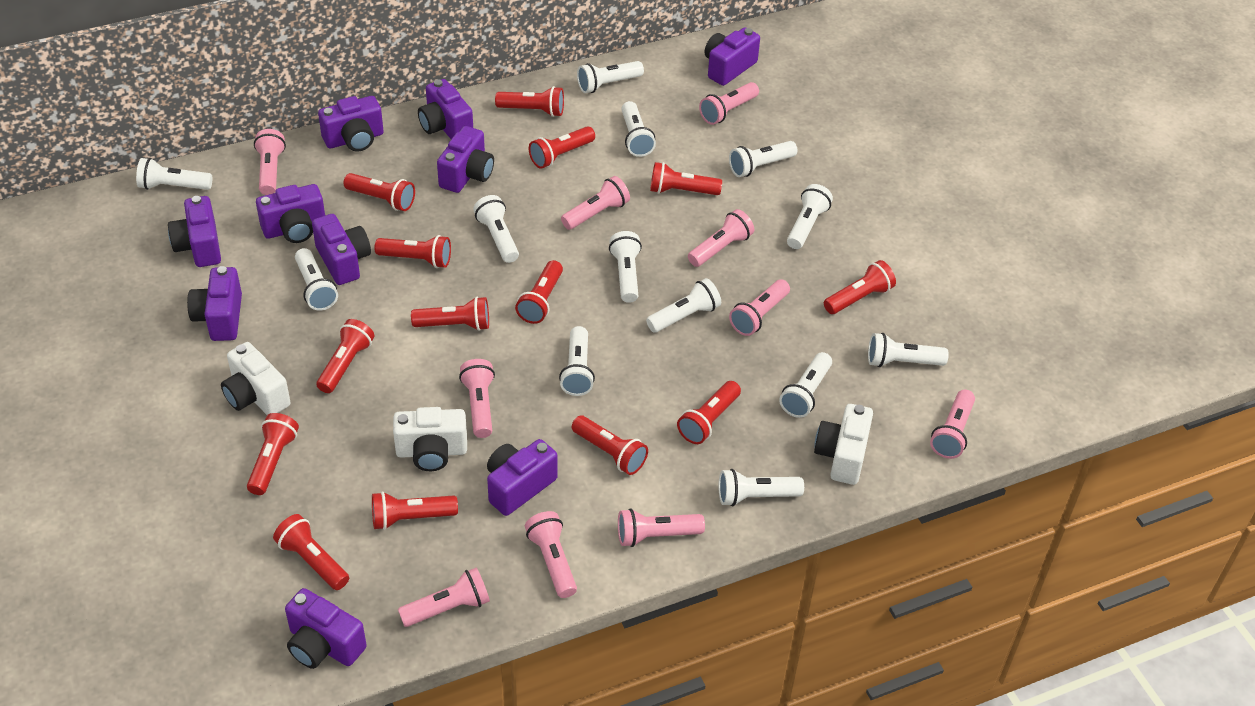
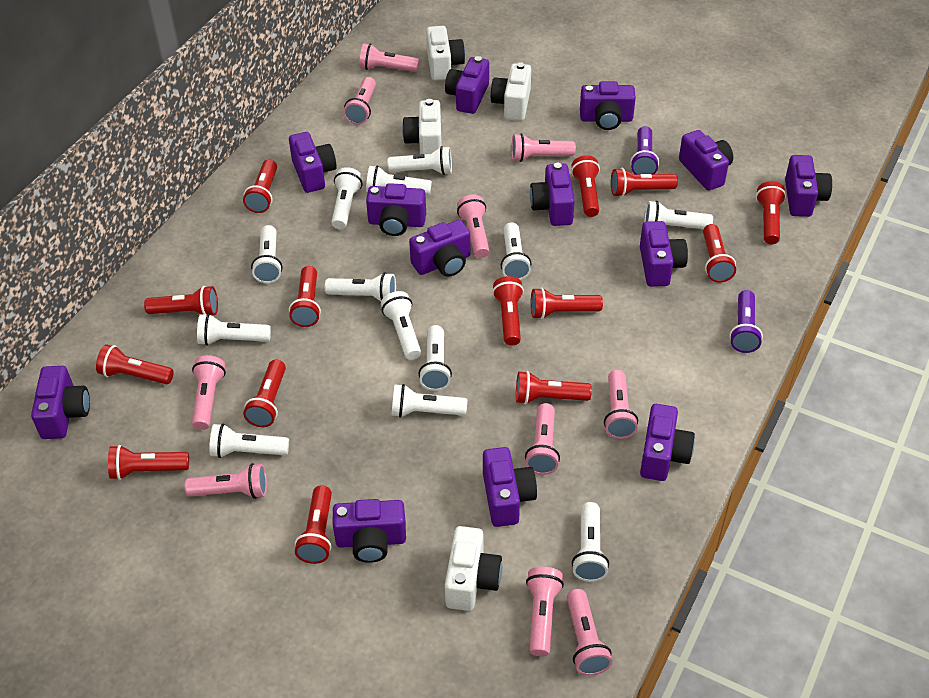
purple camera: 10 -> 13
purple flashlight: 0 -> 2
white camera: 3 -> 4

